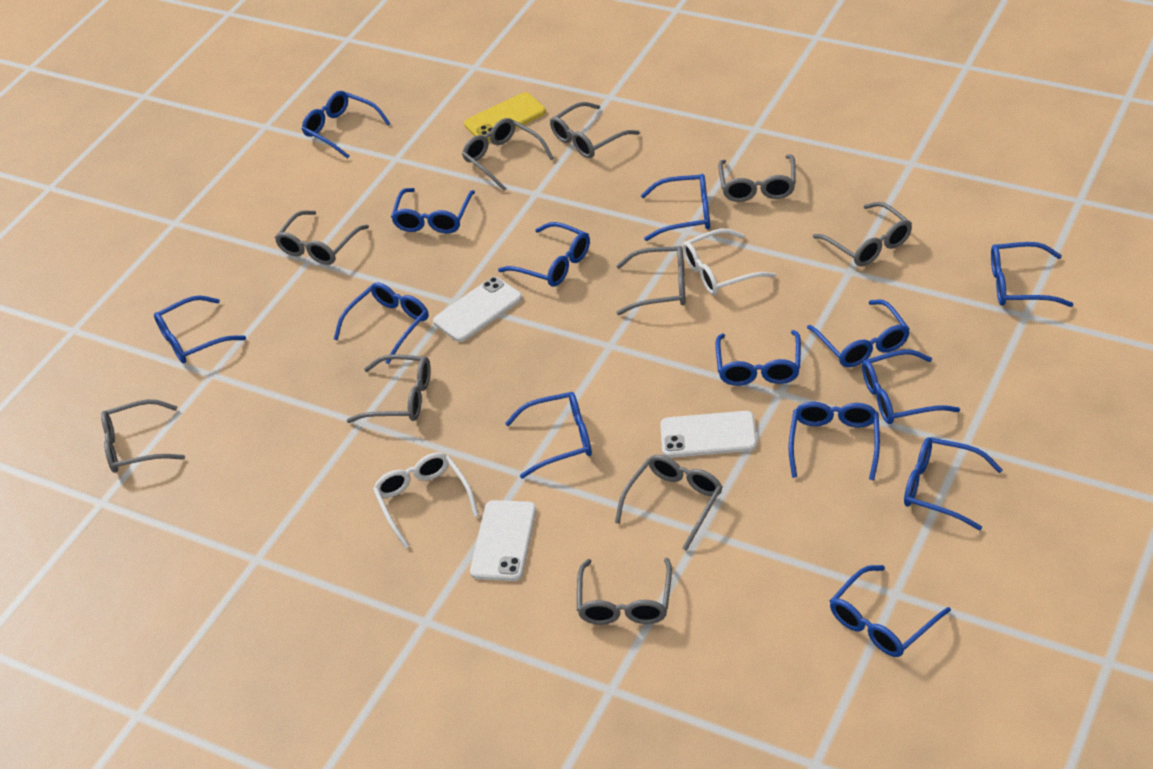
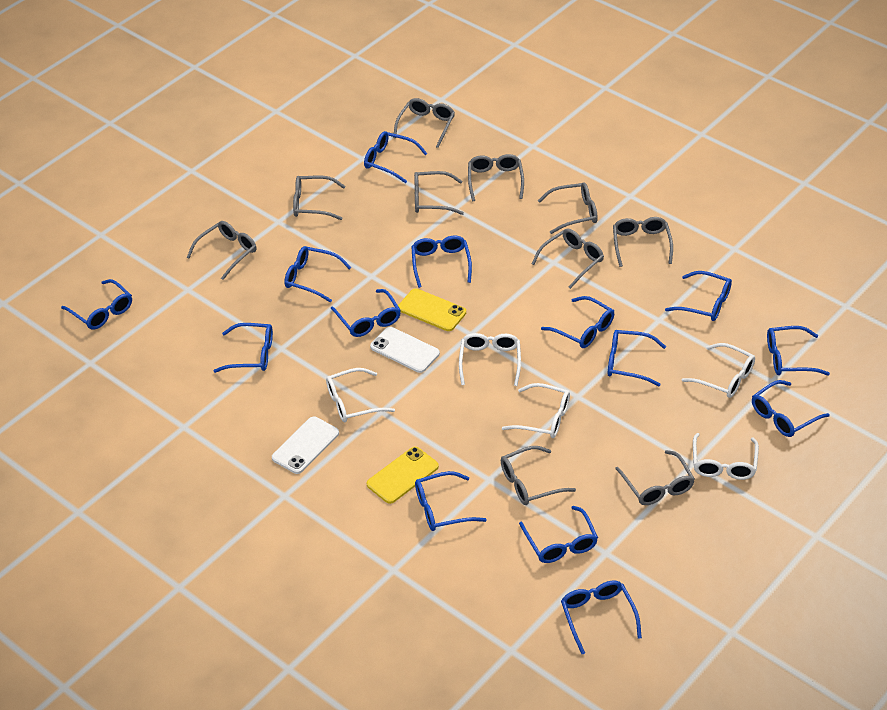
white glasses: 2 -> 5
white phone: 3 -> 2
yellow phone: 1 -> 2

